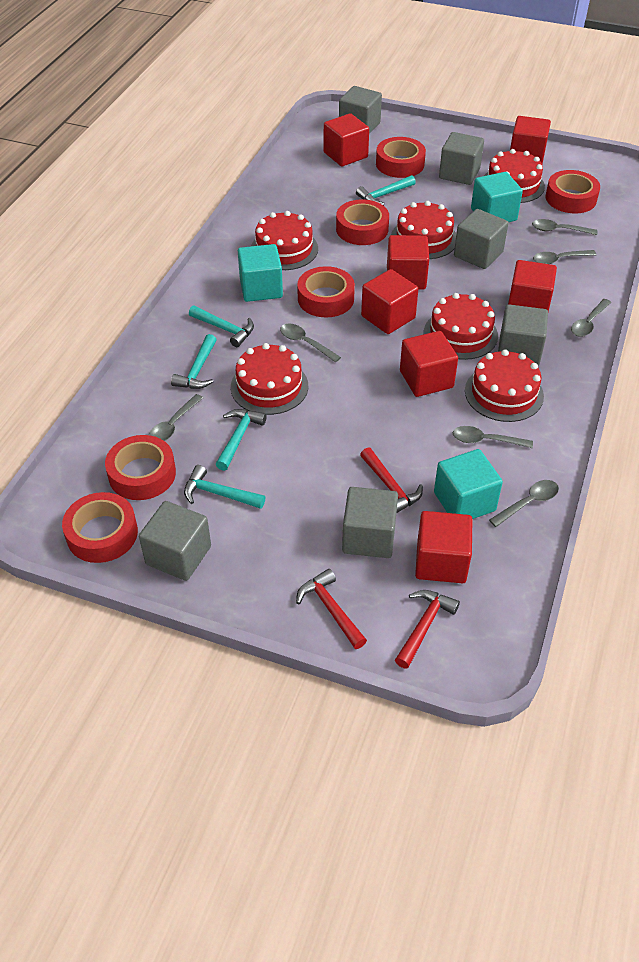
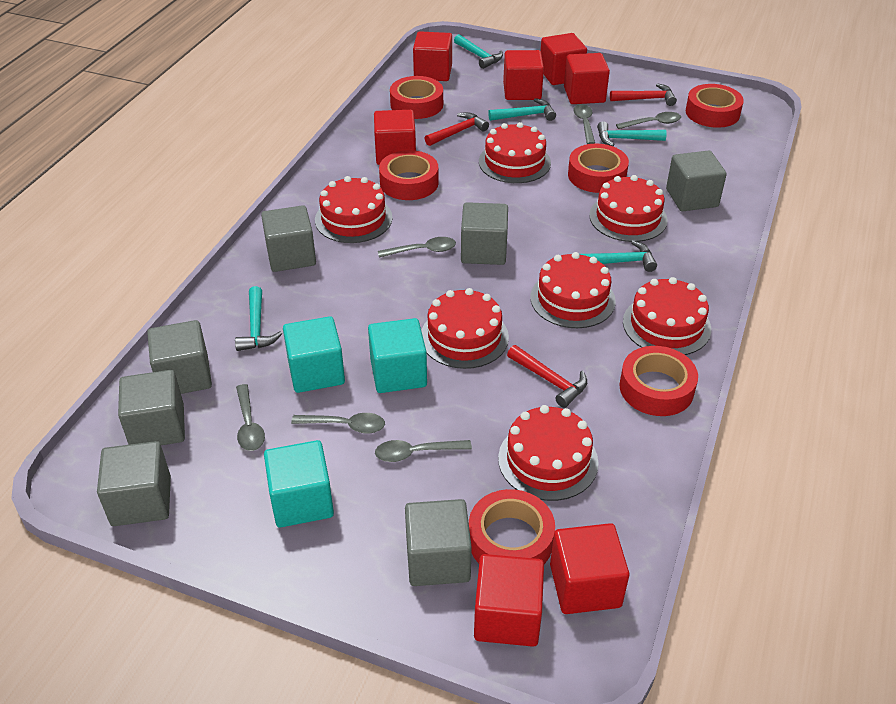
grey cube: 6 -> 7
grey spoon: 7 -> 6
red cake: 6 -> 7

